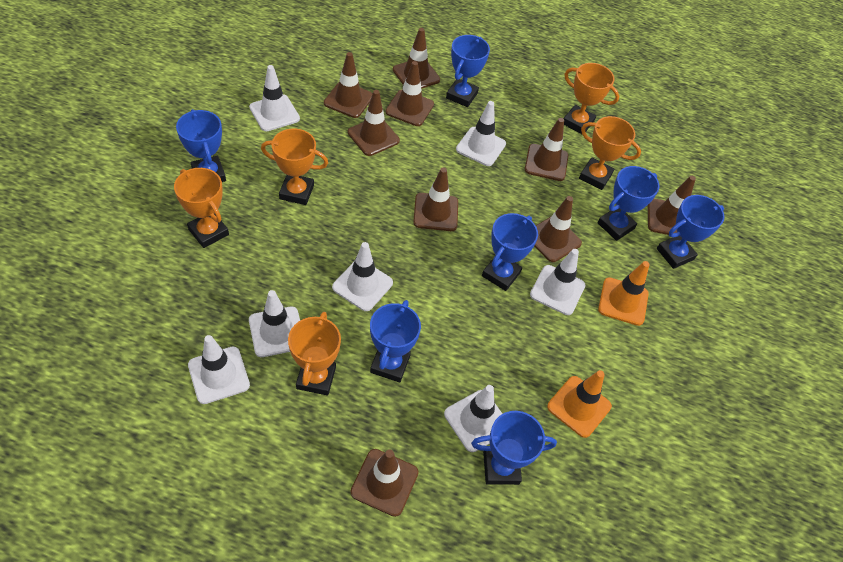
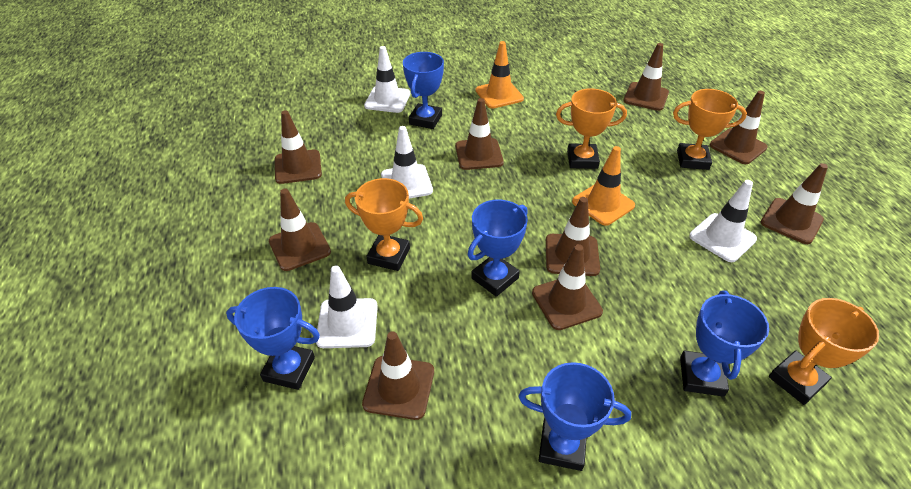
blue trophy: 7 -> 5
orange trophy: 5 -> 4
white traffic cone: 7 -> 4

